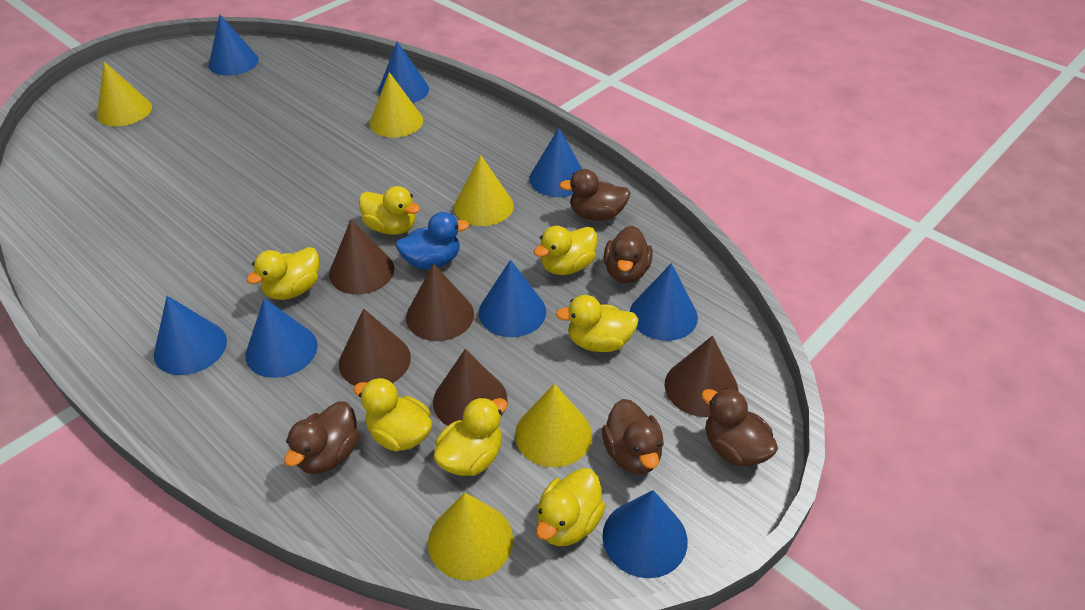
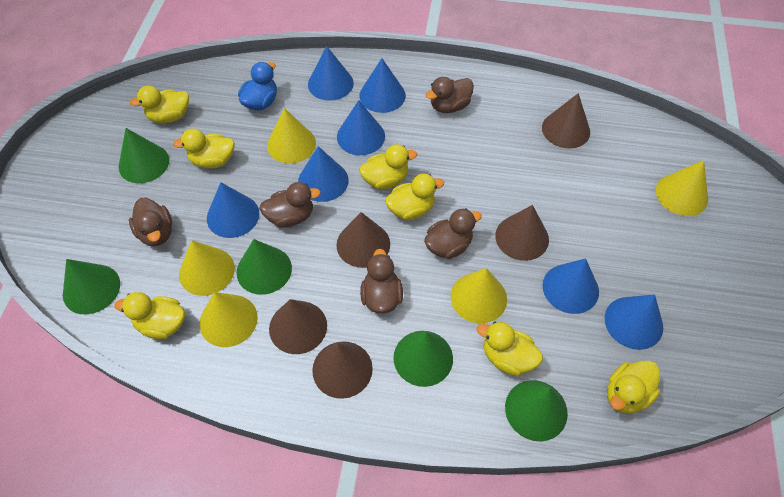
blue cone: 8 -> 7
green cone: 0 -> 5

